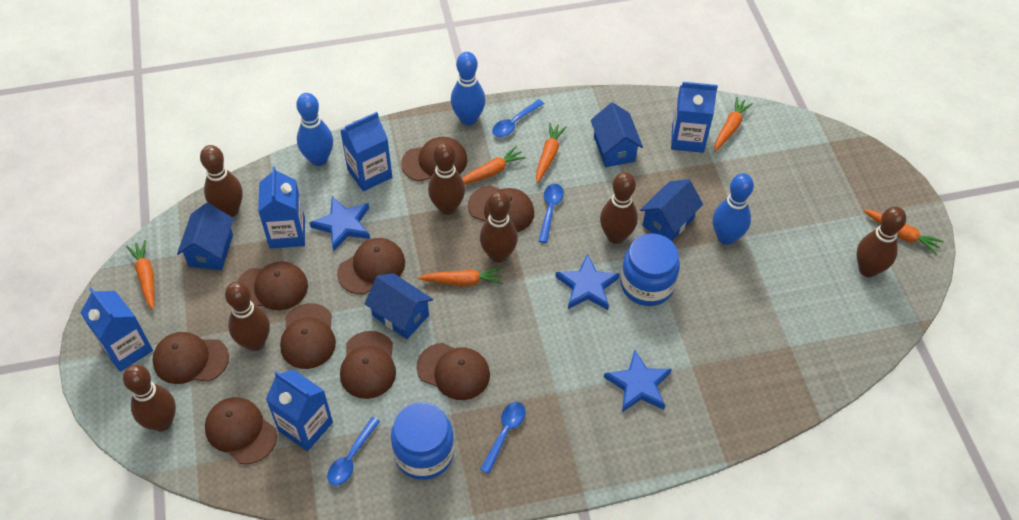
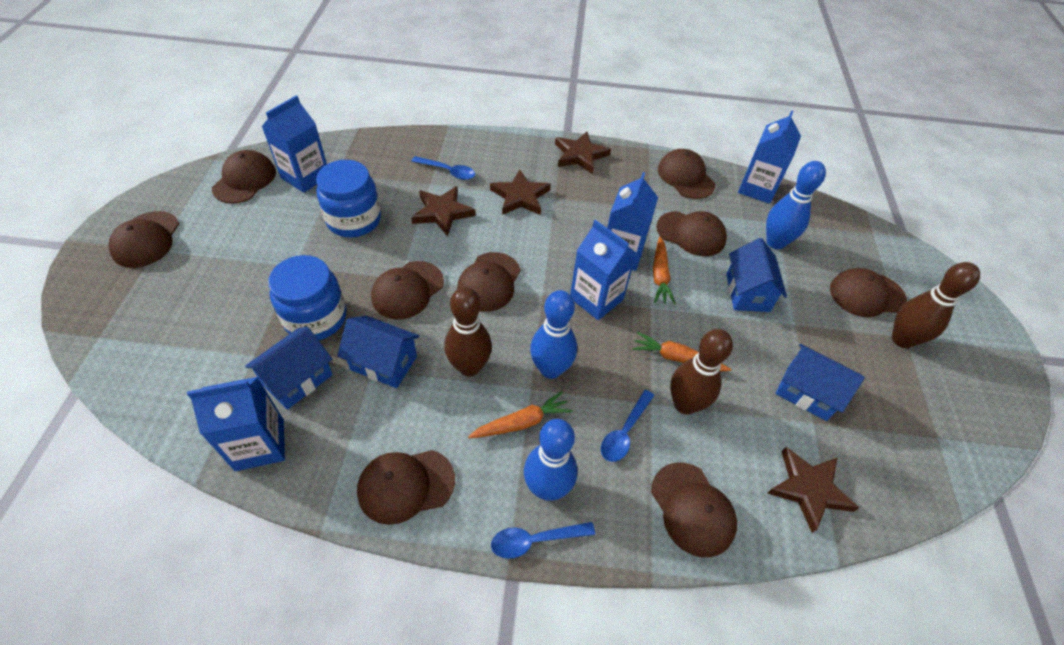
blue spoon: 4 -> 3
blue star: 3 -> 0
brown bowling pin: 7 -> 3
brown star: 0 -> 4
orange carrot: 6 -> 3

